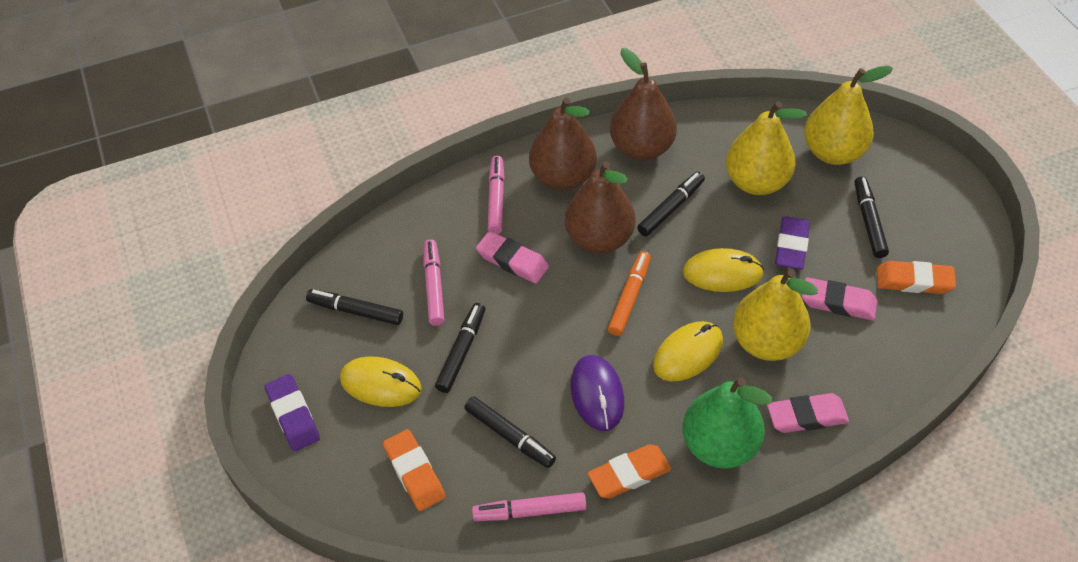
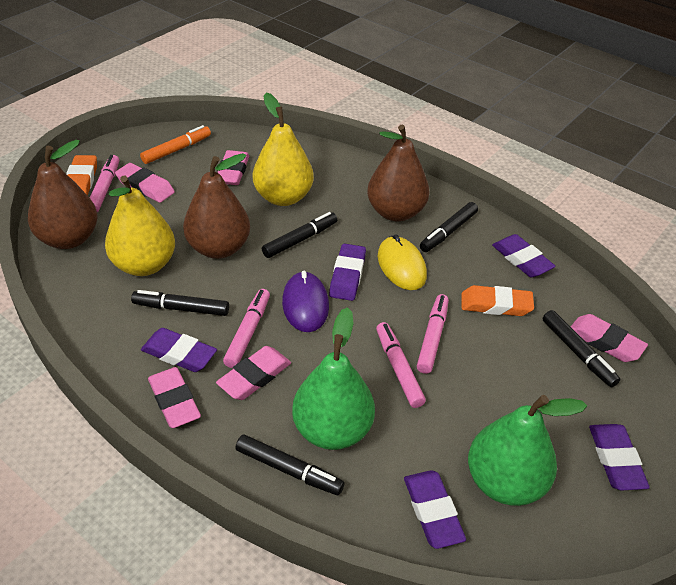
green pear: 1 -> 2
orange eraser: 3 -> 2
pink eraser: 3 -> 5
pink marker: 3 -> 4
purple eraser: 2 -> 5
yellow mouse: 3 -> 1
yellow pear: 3 -> 2

